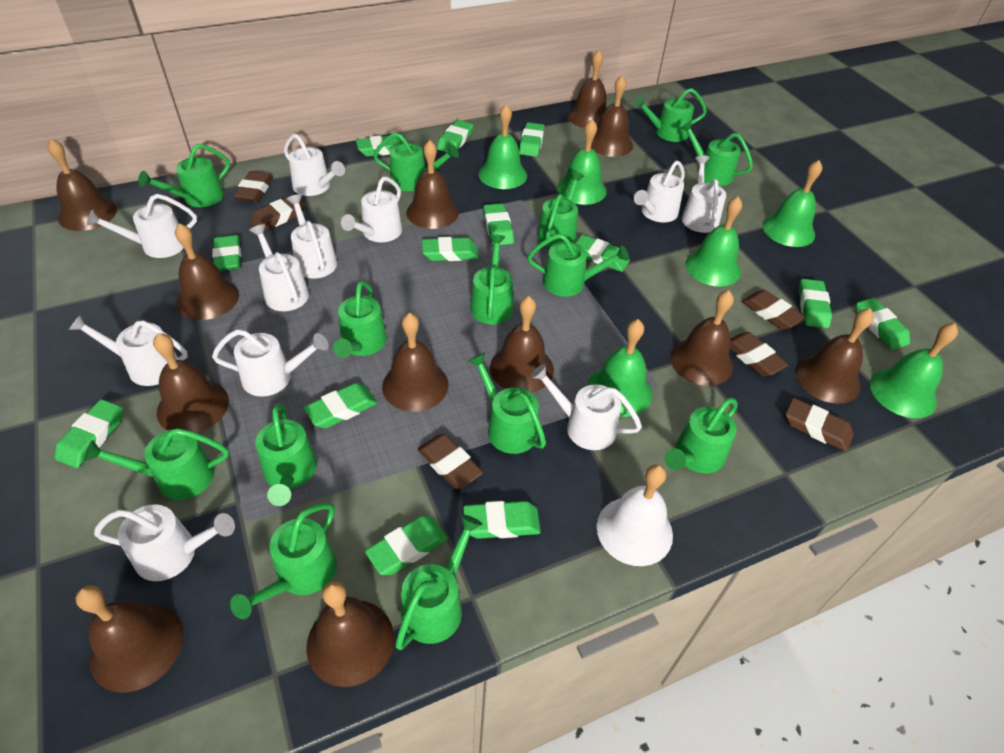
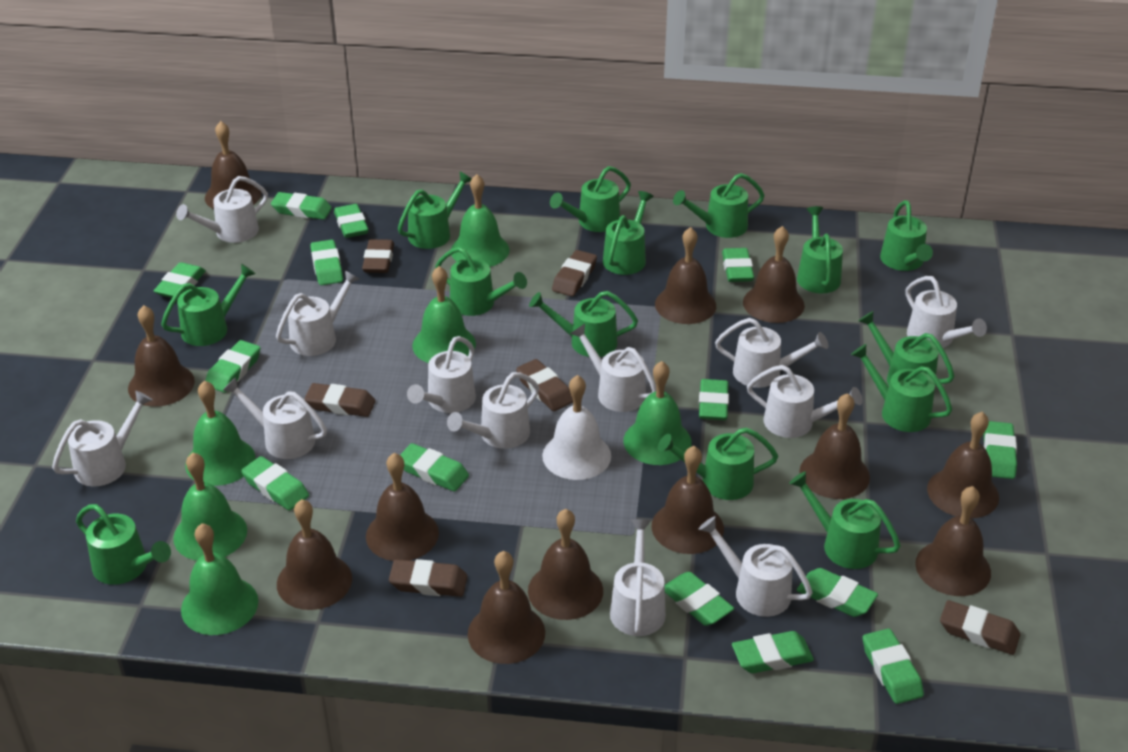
green eraser: 13 -> 14
white watering can: 11 -> 12

